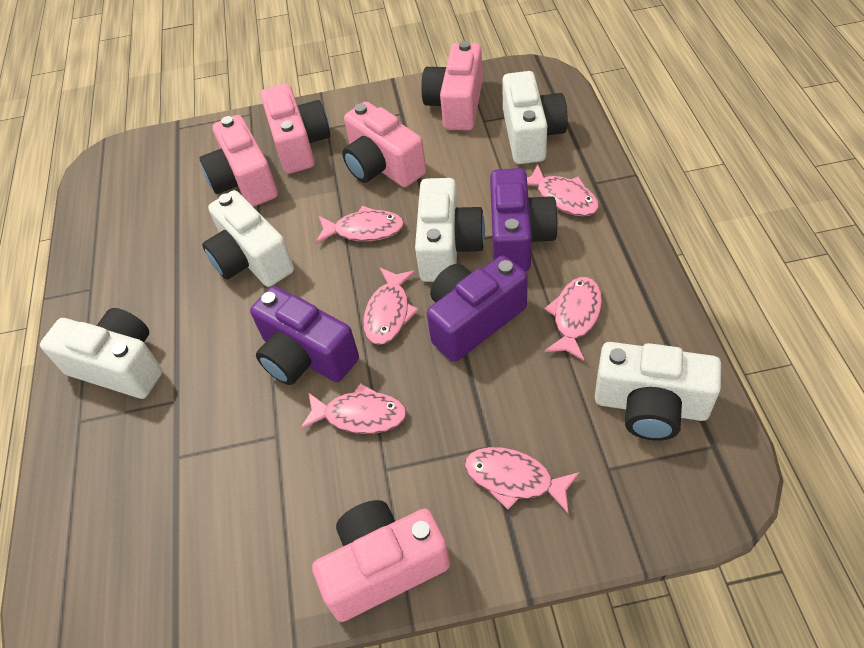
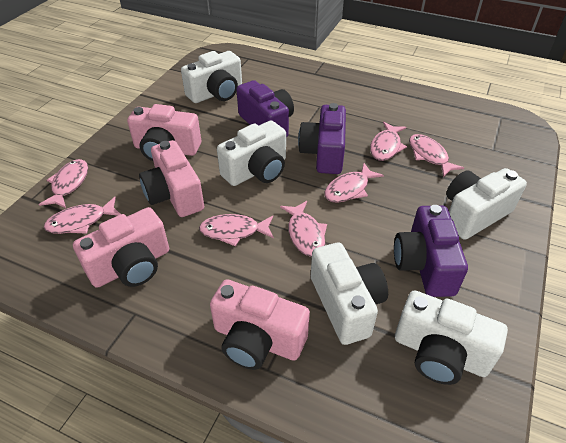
pink camera: 5 -> 4
pink fish: 6 -> 7

